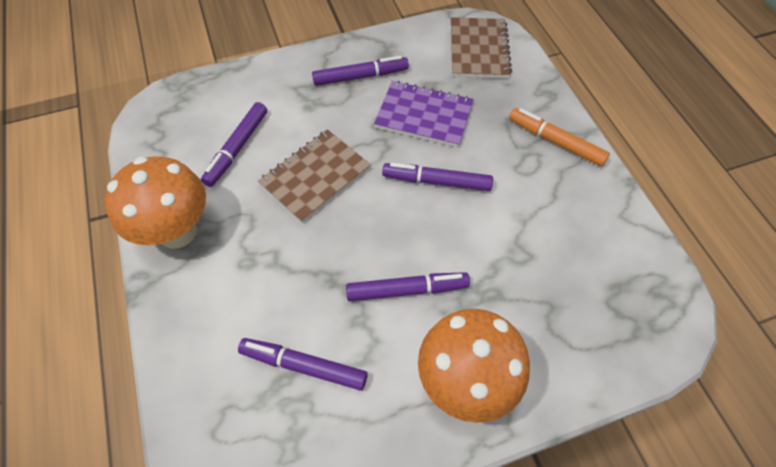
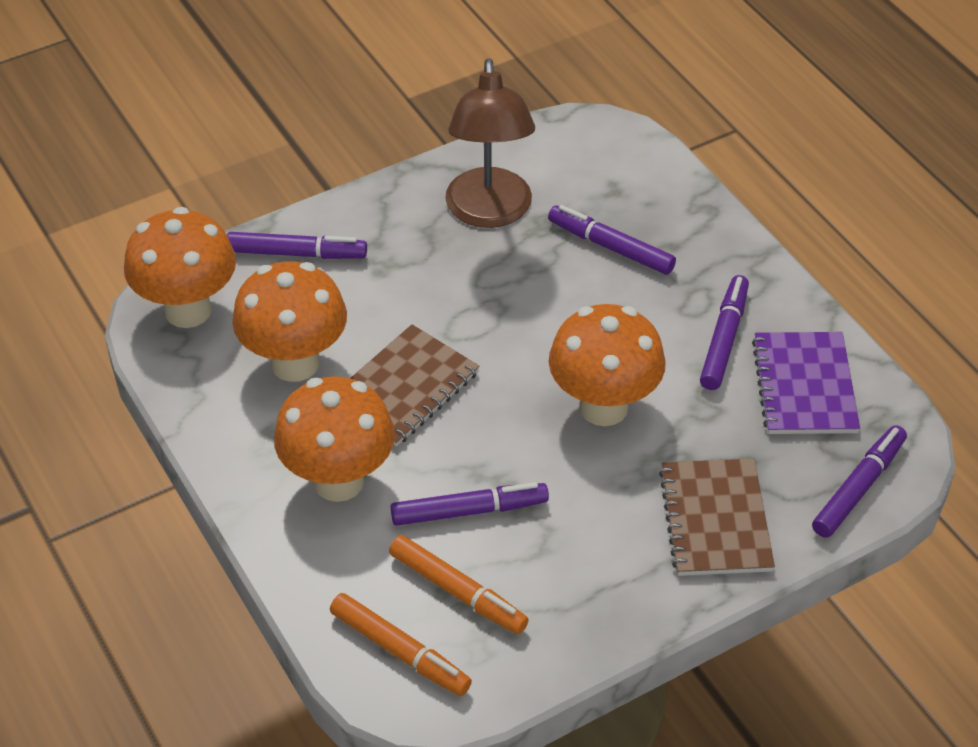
brown lamp: 0 -> 1
orange marker: 1 -> 2
orange mushroom: 2 -> 4

